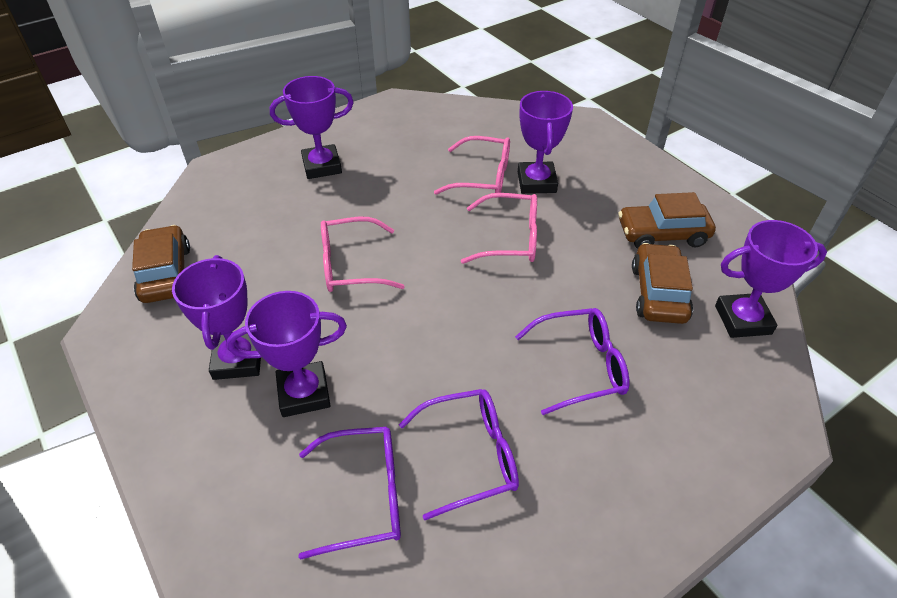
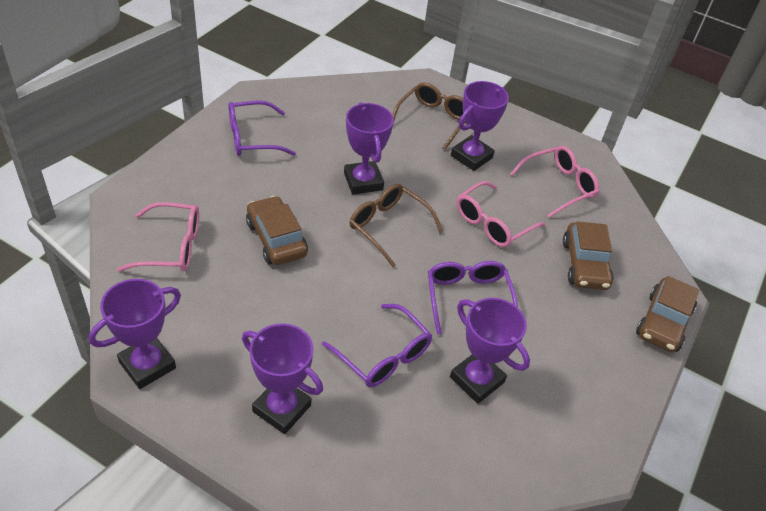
brown glasses: 0 -> 2

